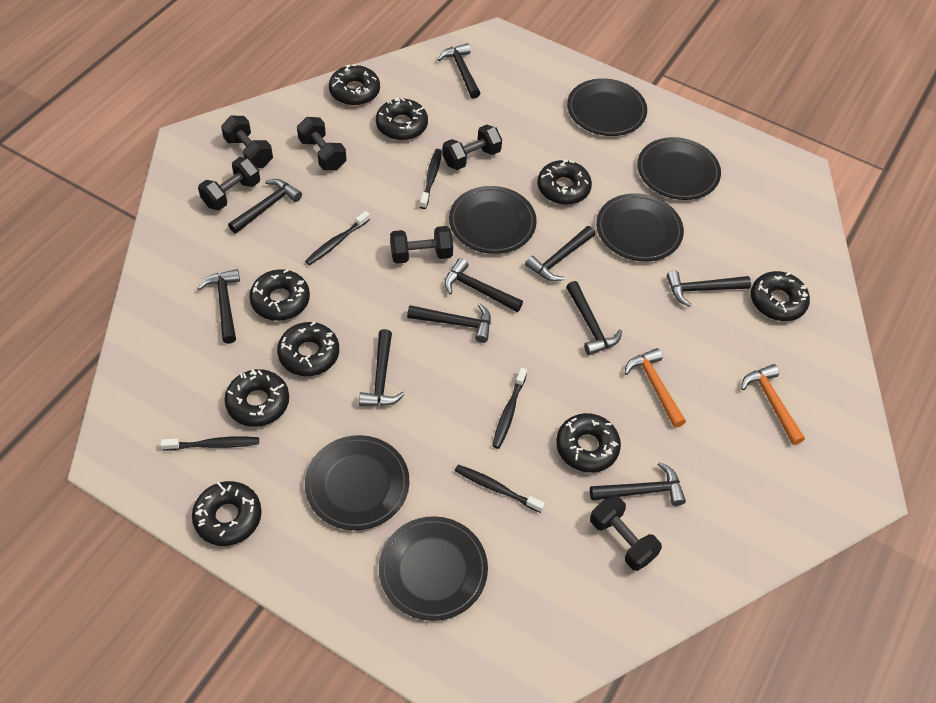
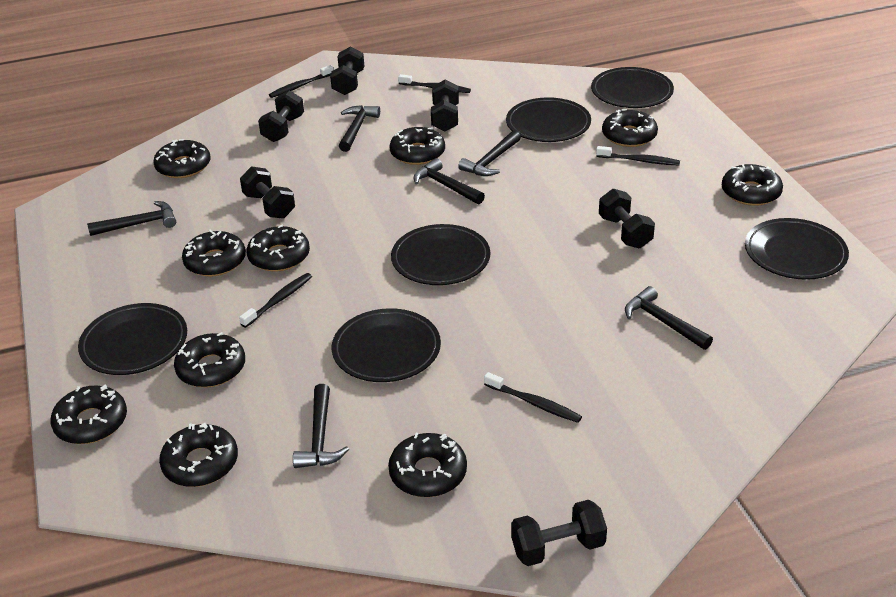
black donut: 9 -> 10
black hammer: 10 -> 6
orange hammer: 2 -> 0

